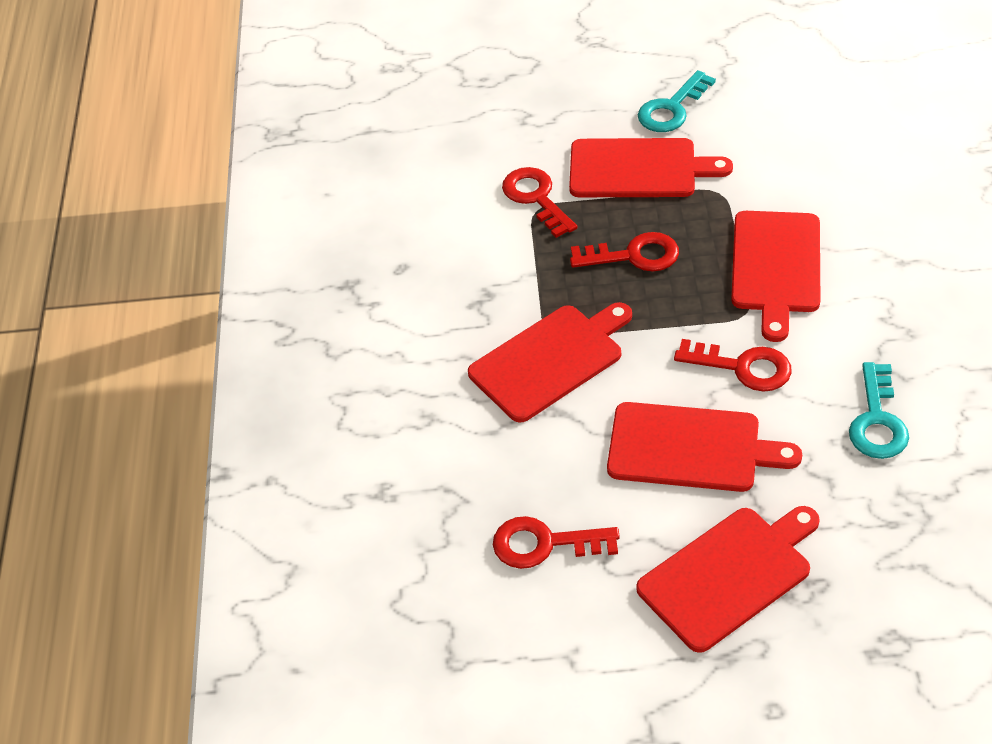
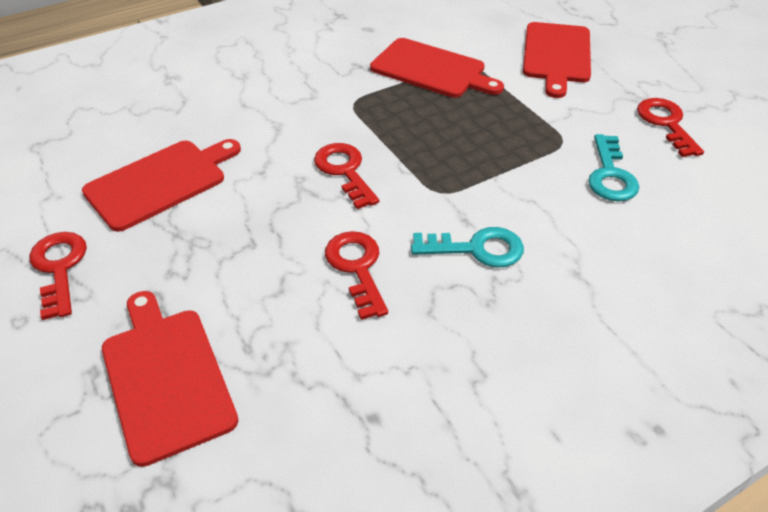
red cutting board: 5 -> 4

